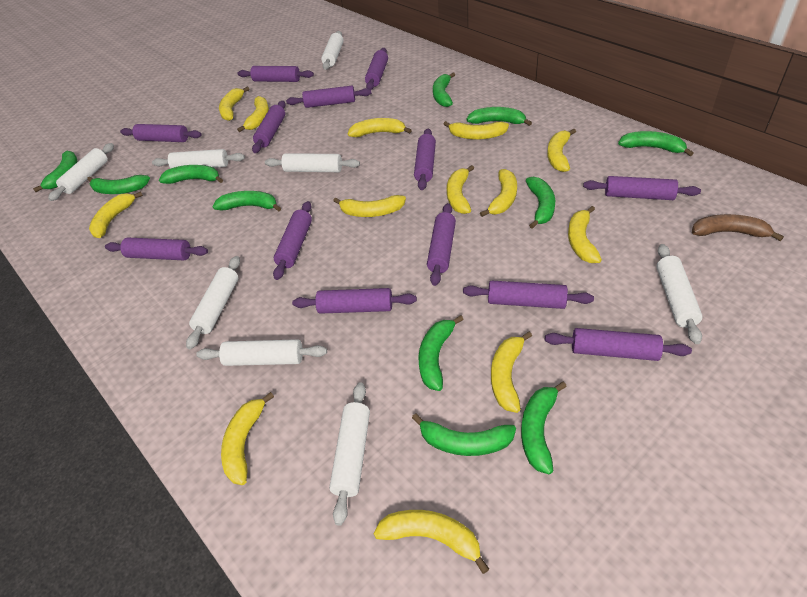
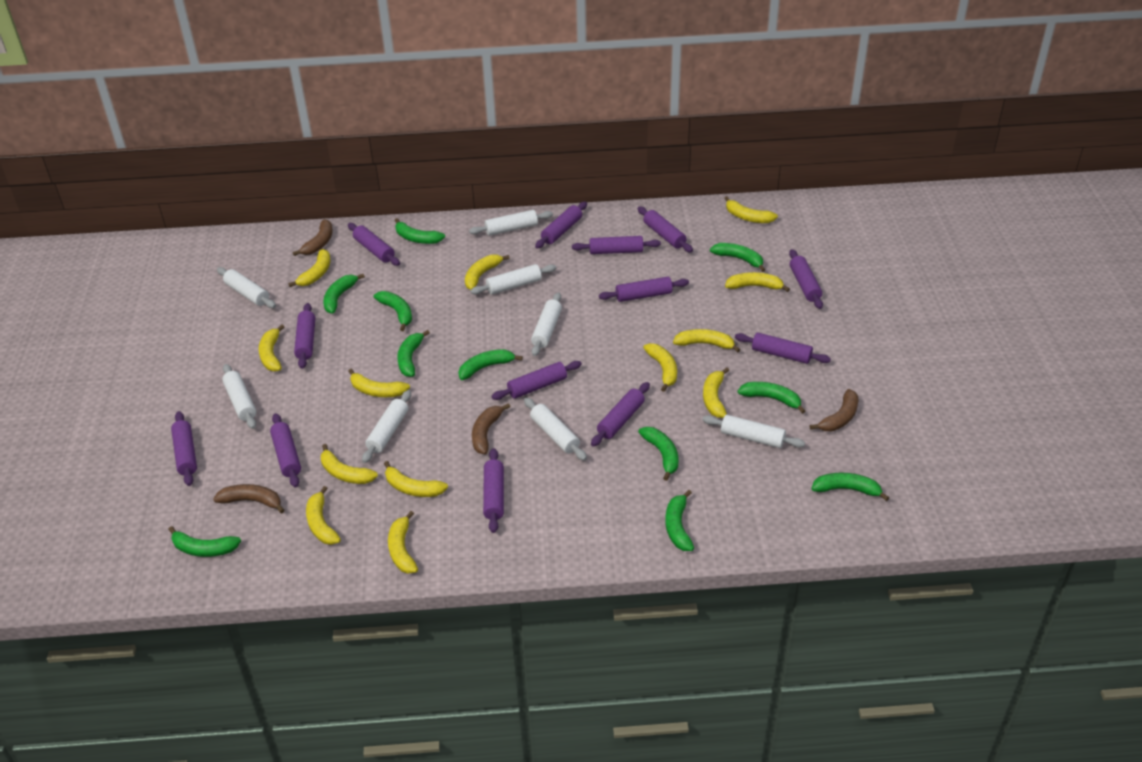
brown banana: 1 -> 4

